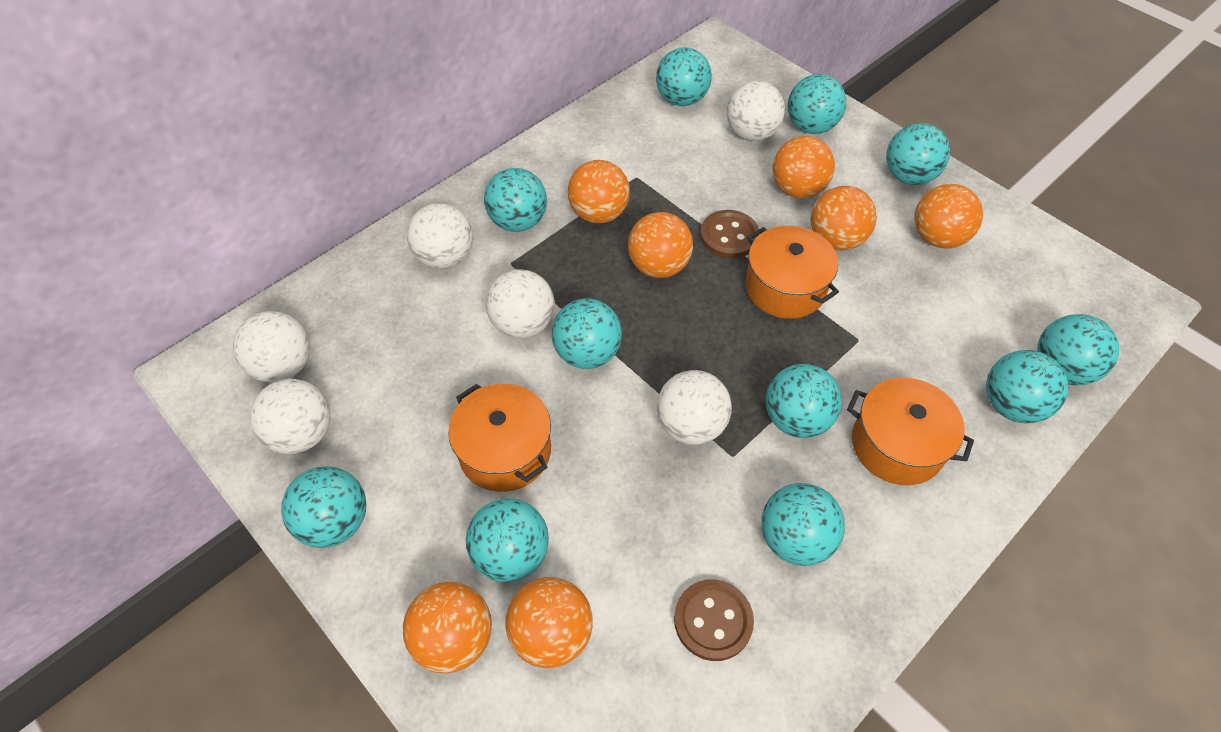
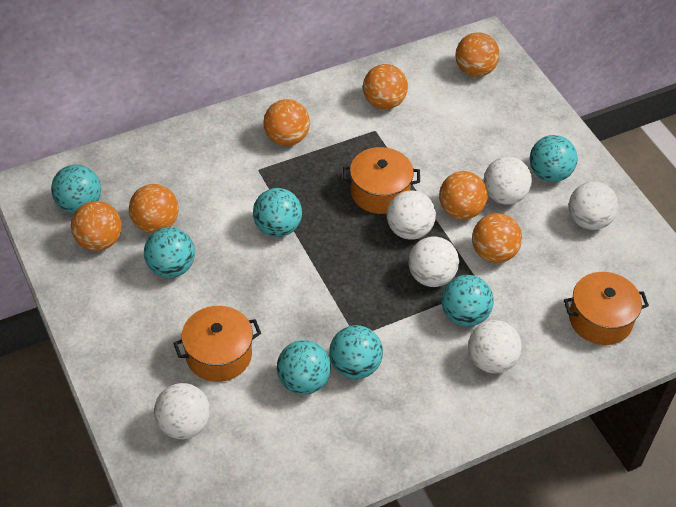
brown button: 2 -> 0
turquoise ball: 11 -> 7

